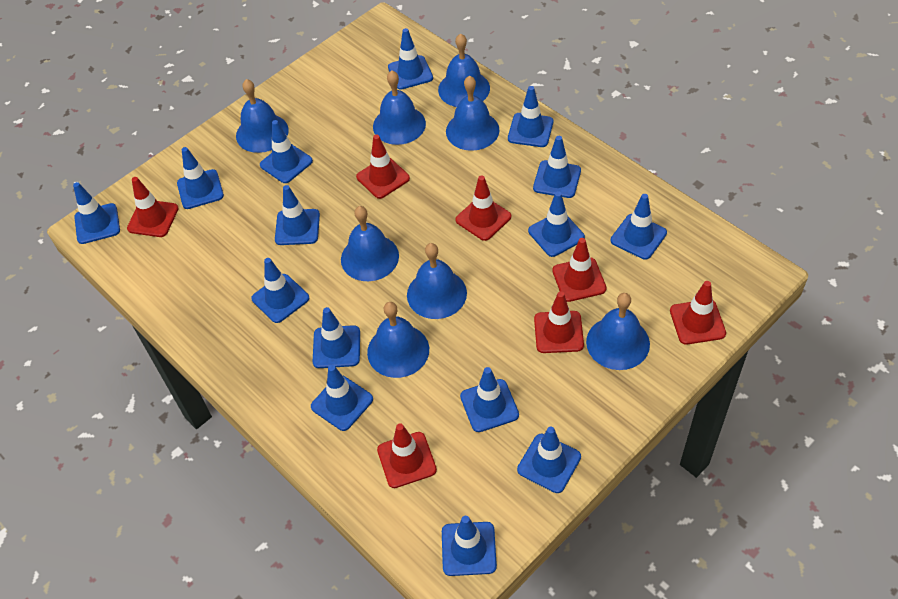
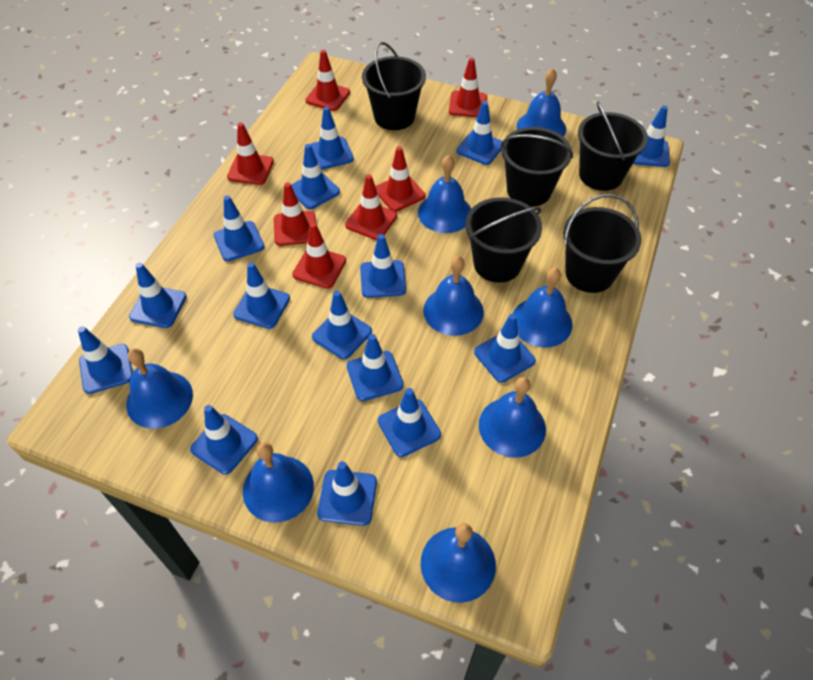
black bucket: 0 -> 5

